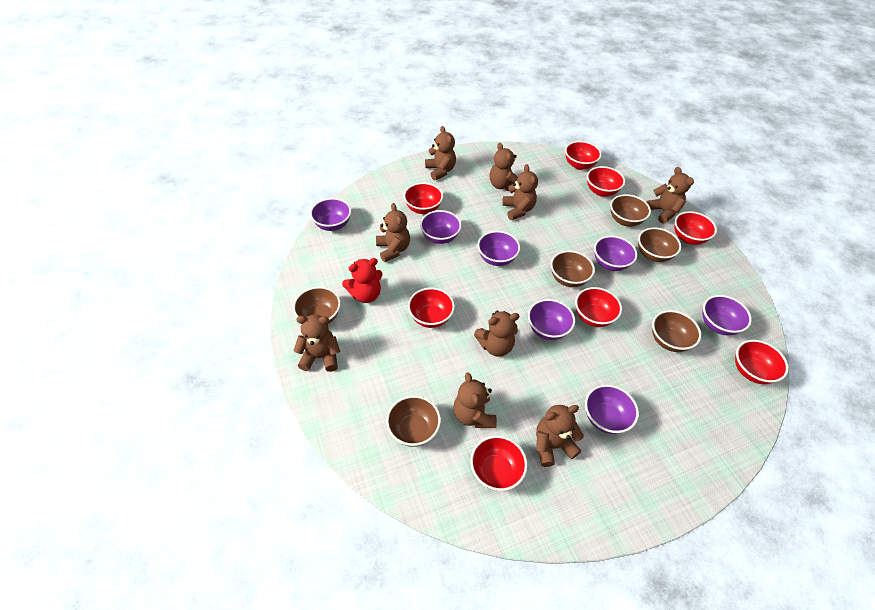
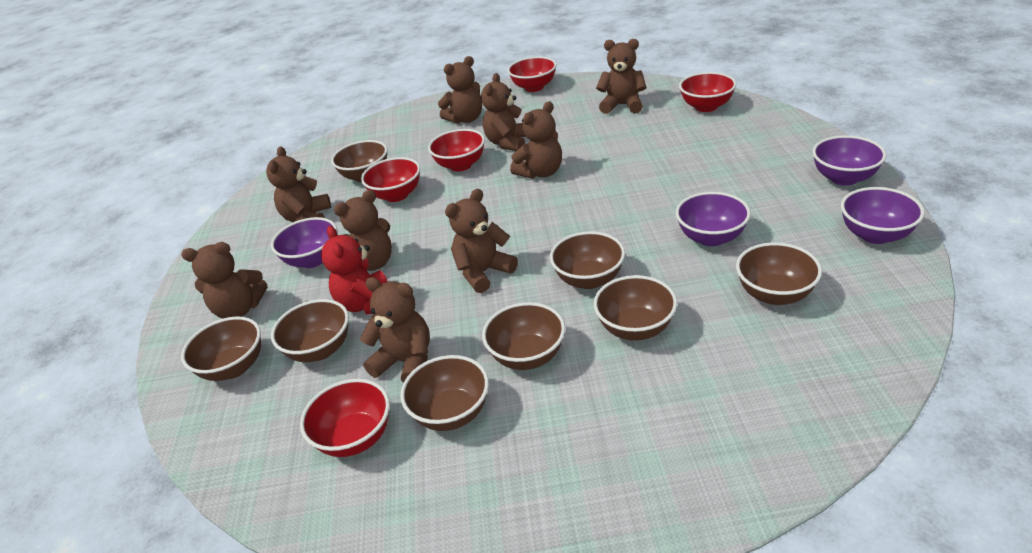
brown bowl: 6 -> 8
purple bowl: 7 -> 4
red bowl: 8 -> 5

